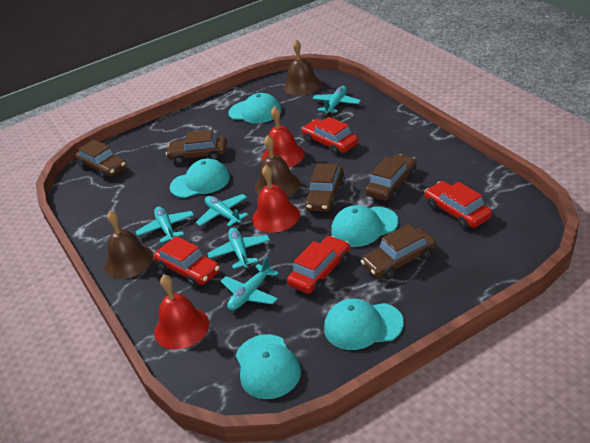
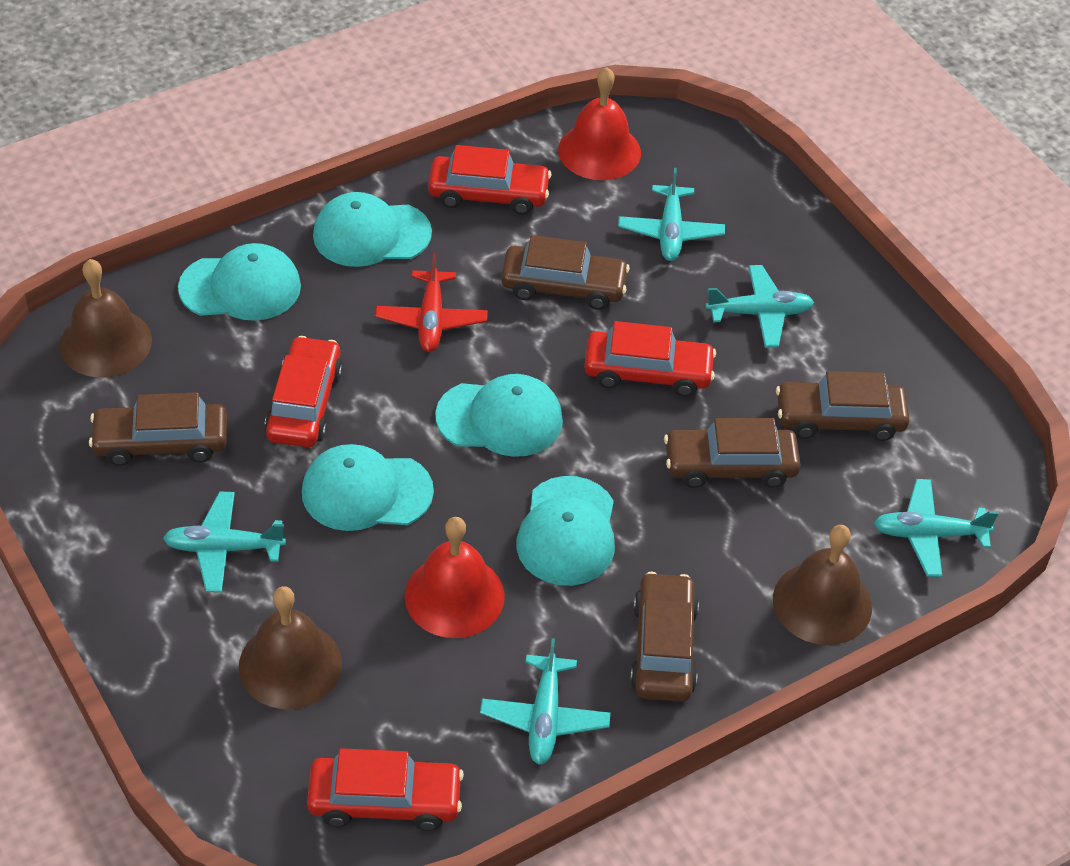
red bell: 3 -> 2
red plane: 0 -> 1

